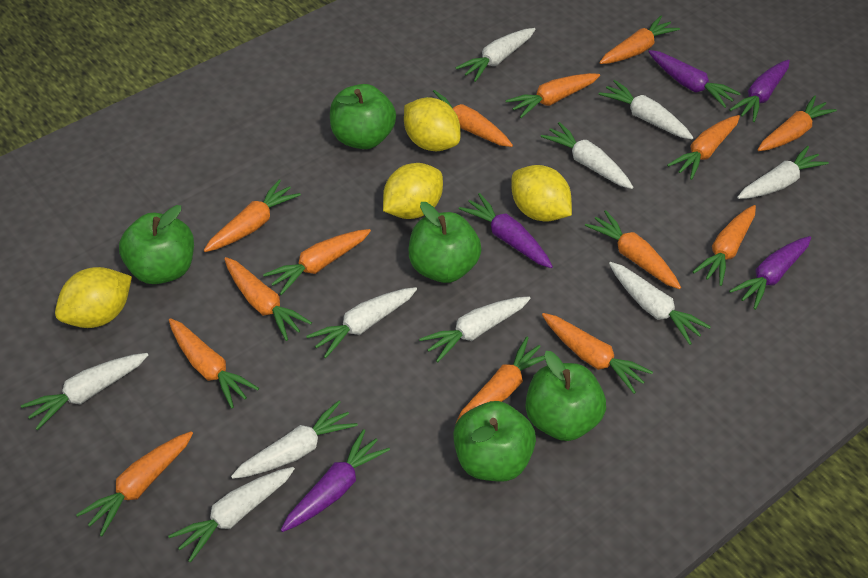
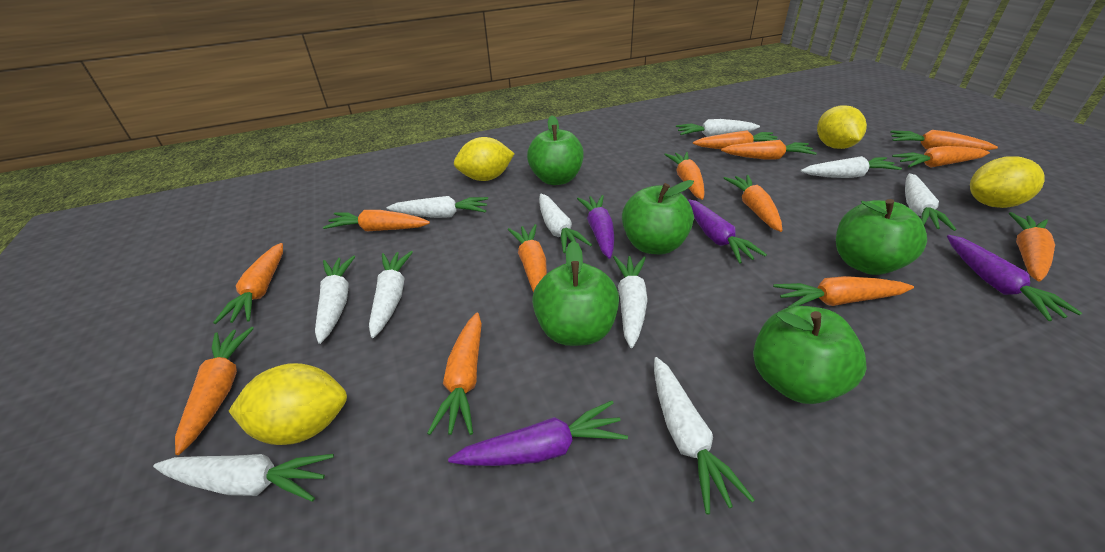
orange carrot: 14 -> 13
purple carrot: 5 -> 4

